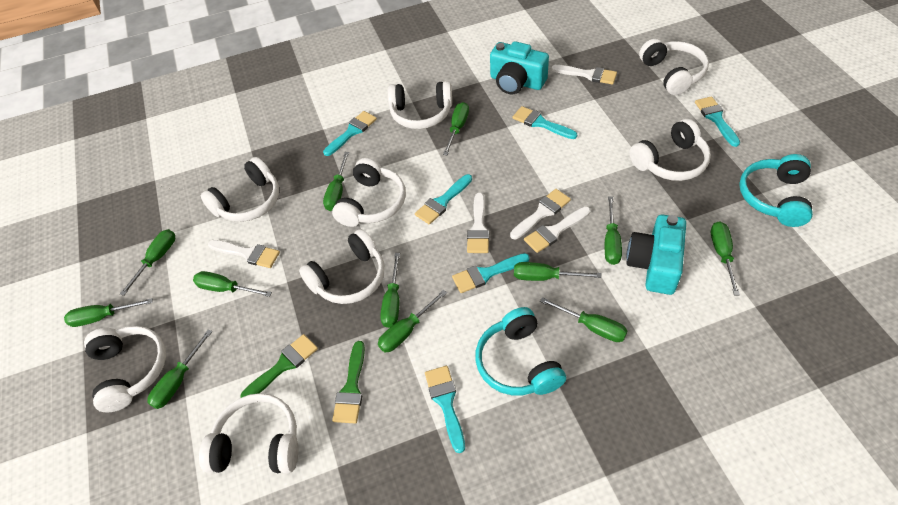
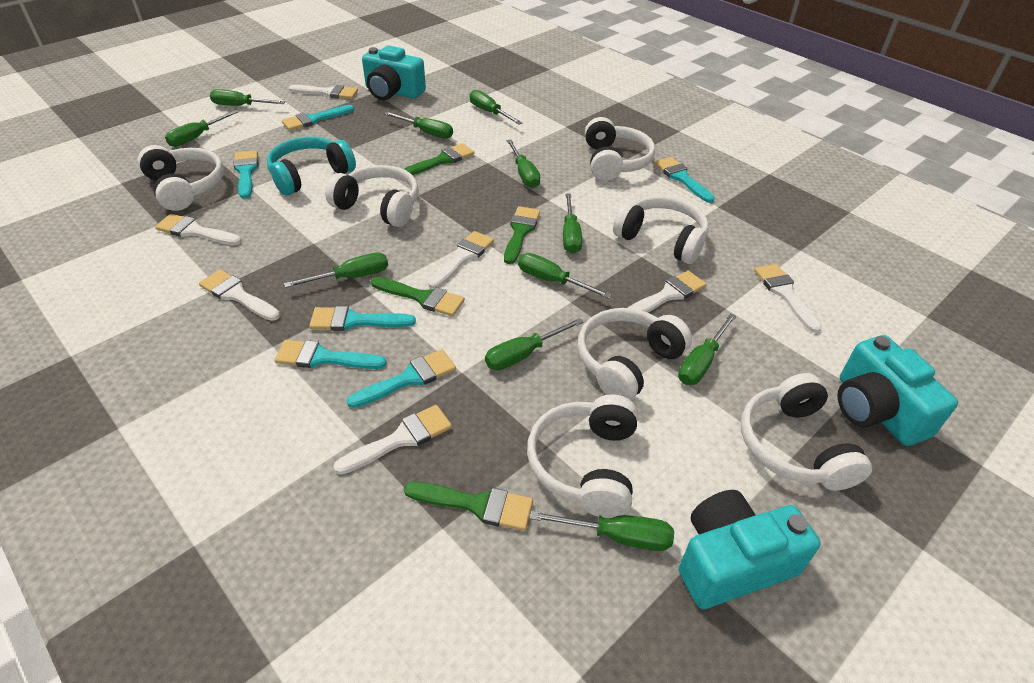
green brush: 2 -> 4
green screwdriver: 12 -> 11
turquoise camera: 2 -> 3
turquoise headphones: 2 -> 1
white brush: 5 -> 7
white headphones: 8 -> 7

